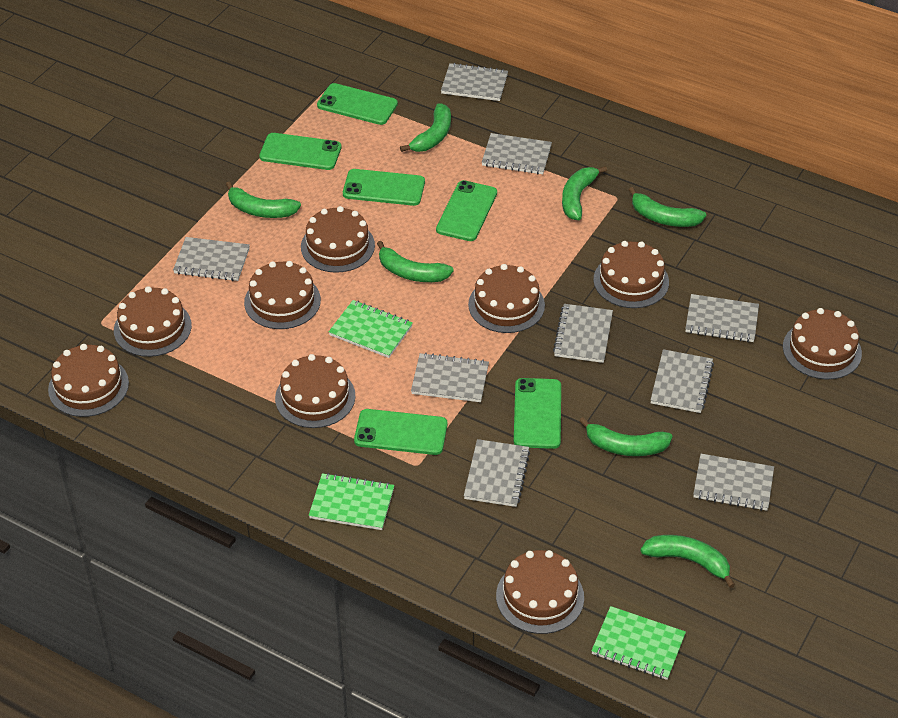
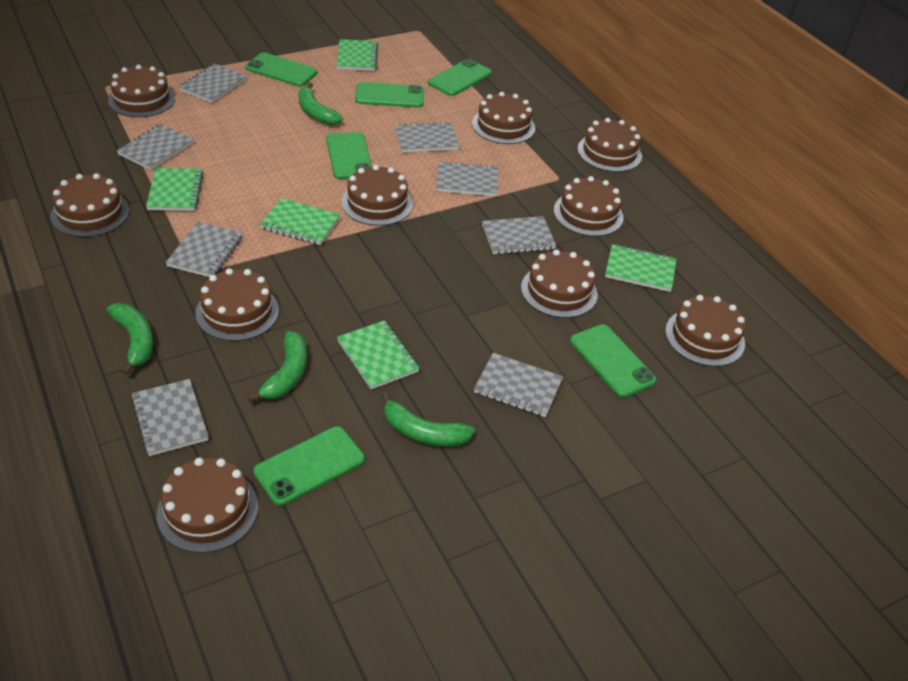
brown cake: 9 -> 10
green banana: 7 -> 4
green notebook: 3 -> 5
grey notebook: 9 -> 8

